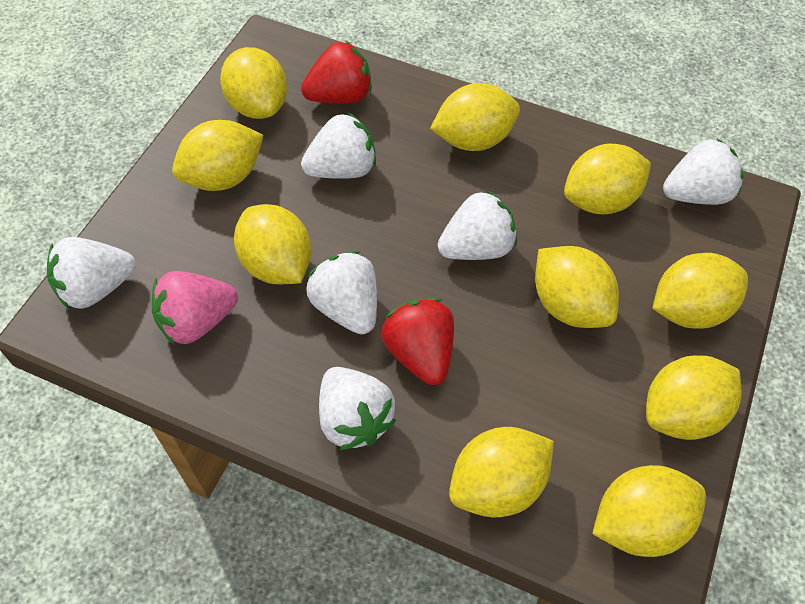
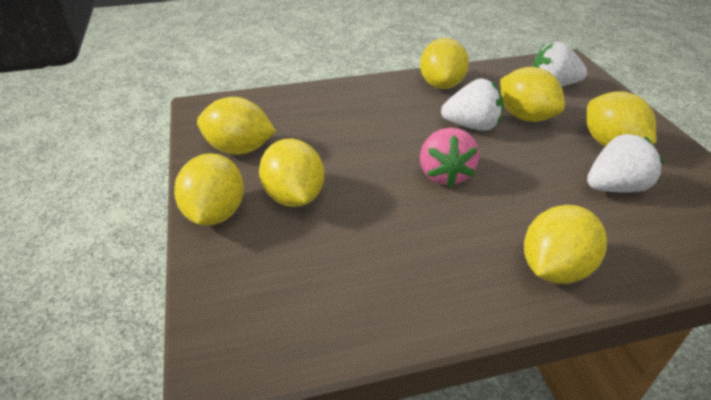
red strawberry: 2 -> 0
white strawberry: 6 -> 3
yellow lemon: 10 -> 7

